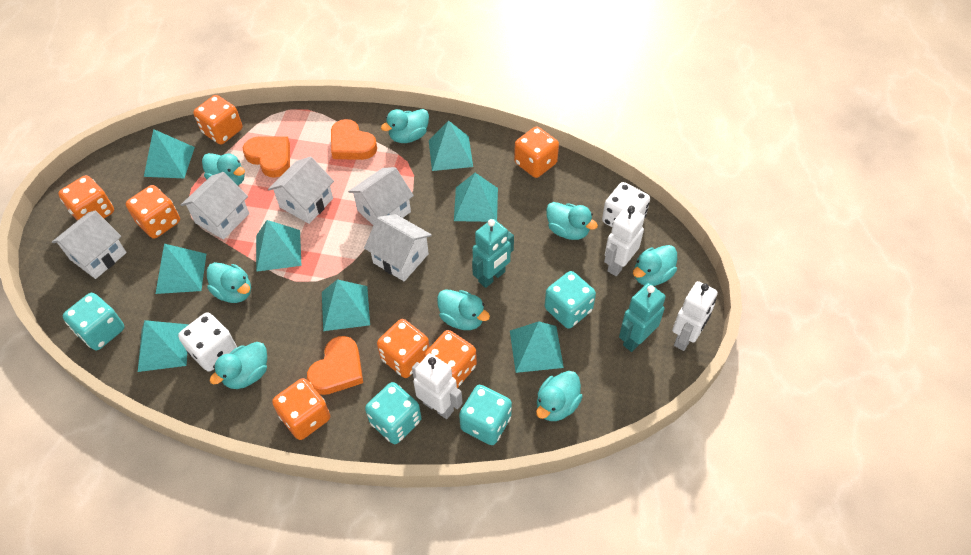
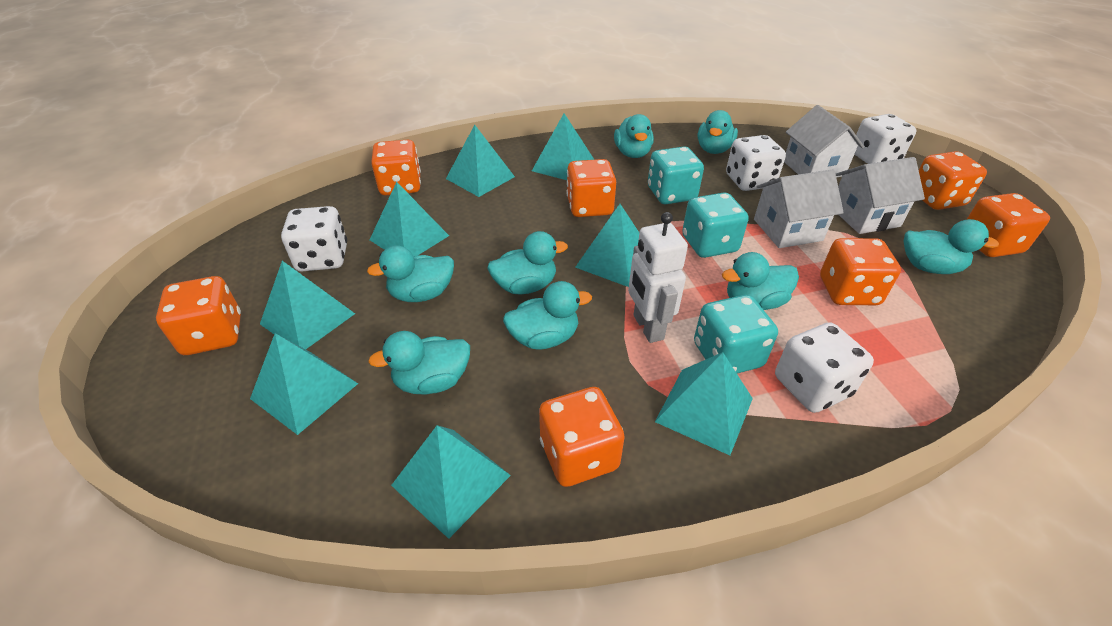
orange heart: 3 -> 0
turquoise dice: 4 -> 3
turquoise robot: 2 -> 0
white dice: 2 -> 4
white house: 5 -> 3
white robot: 3 -> 1

